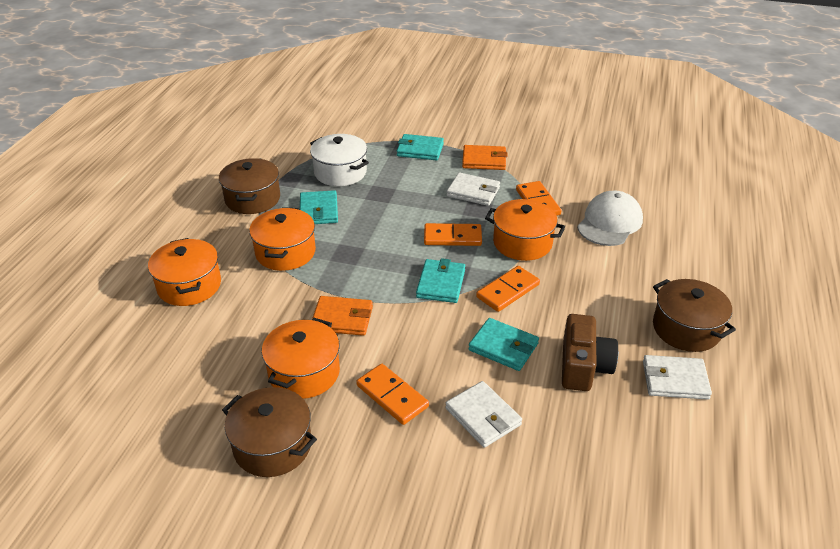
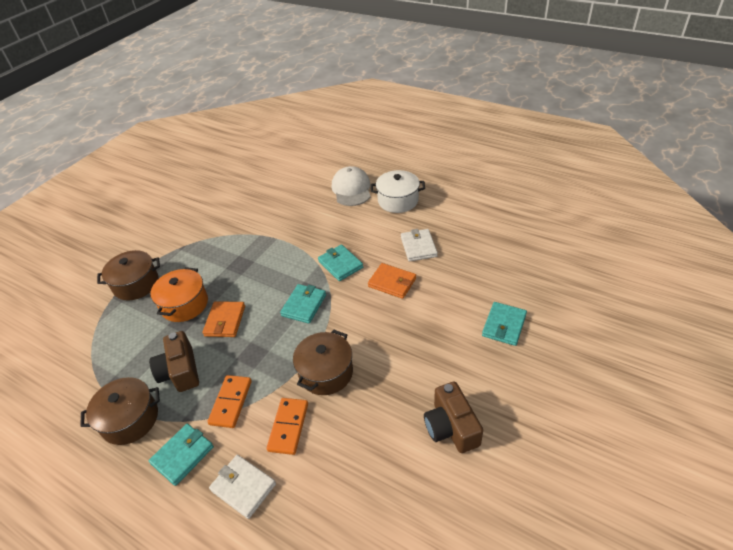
brown camera: 1 -> 2
orange domino: 4 -> 2
orange pot: 4 -> 1
white wallet: 3 -> 2

